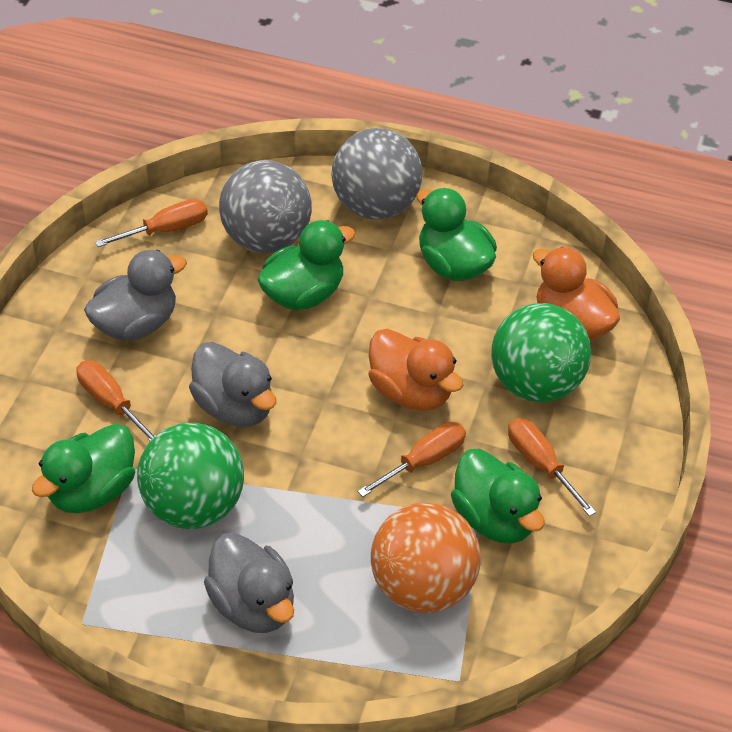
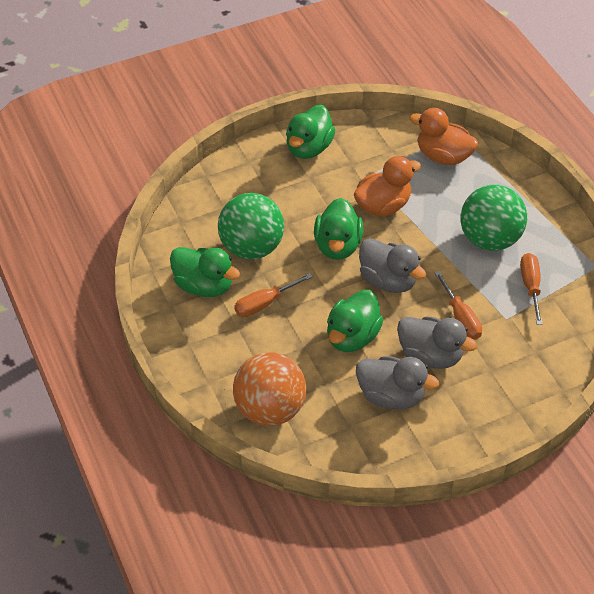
grey ball: 2 -> 0
orange screwdriver: 4 -> 3

